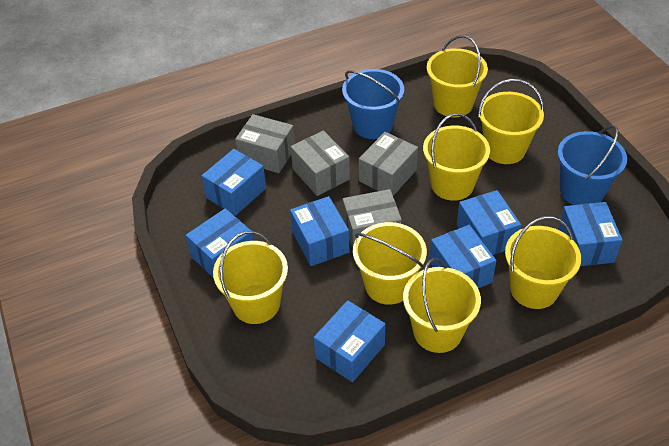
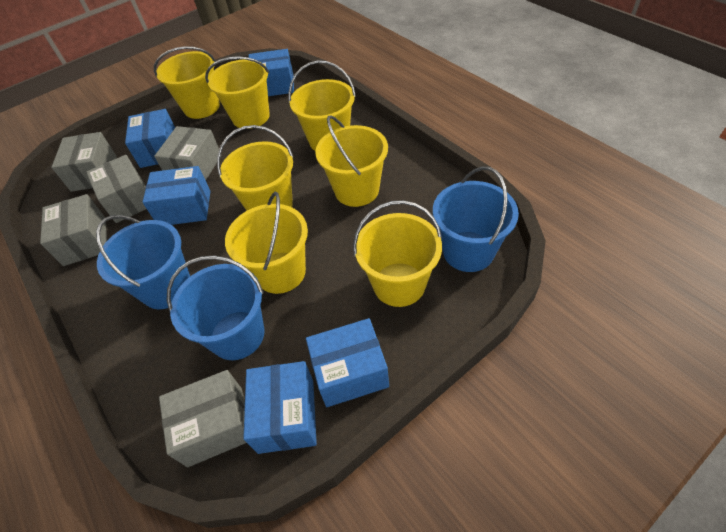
blue box: 7 -> 5
blue bucket: 2 -> 3
grey box: 4 -> 5

